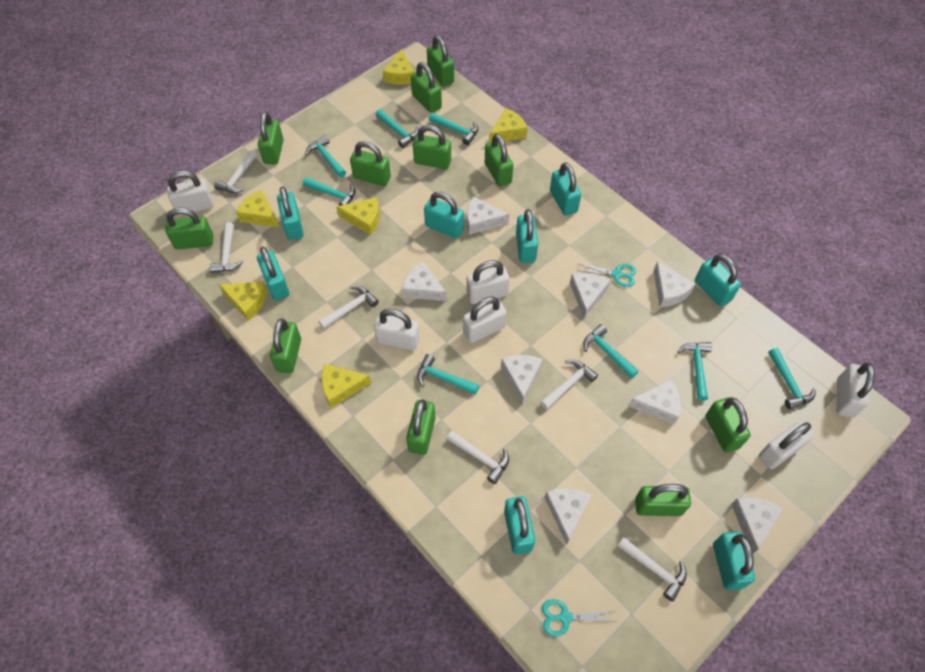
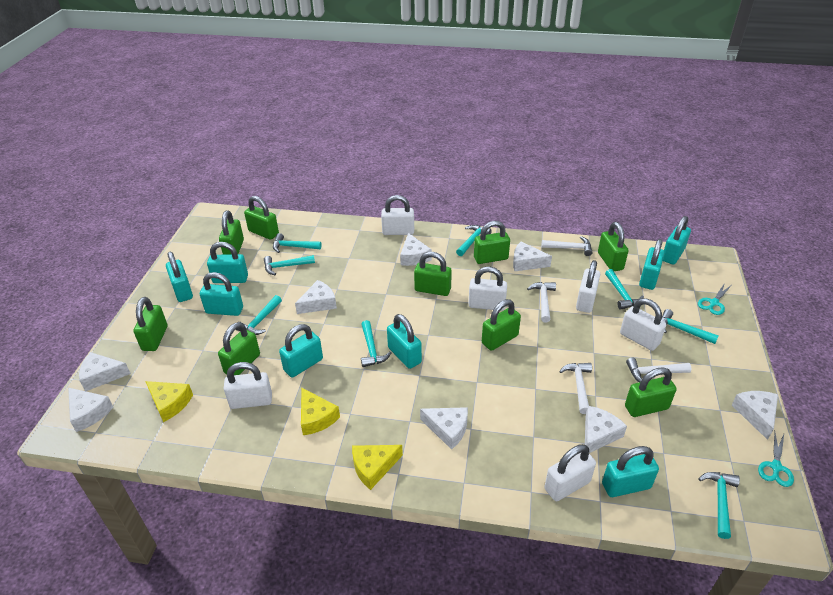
green padlock: 11 -> 9
white hammer: 6 -> 4
yellow cheese: 6 -> 3

